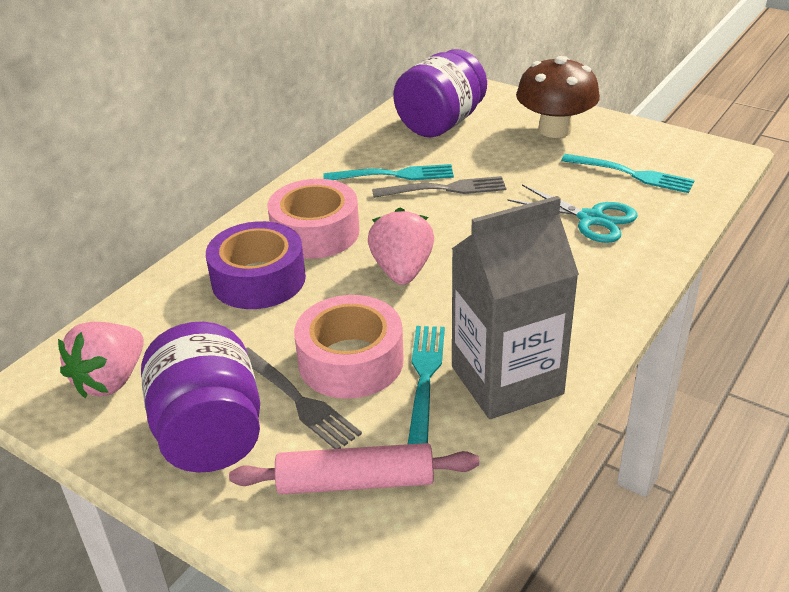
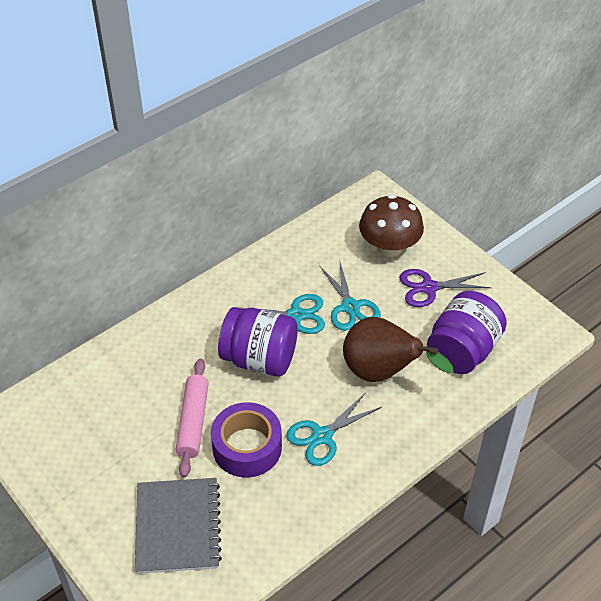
brown pear: 0 -> 1
grey carton: 1 -> 0
grey fork: 2 -> 0
grey notebook: 0 -> 1
pink strawberry: 2 -> 0
pink tape: 2 -> 0
purple scissors: 0 -> 1
turquoise fork: 3 -> 0
turquoise scissors: 1 -> 3

